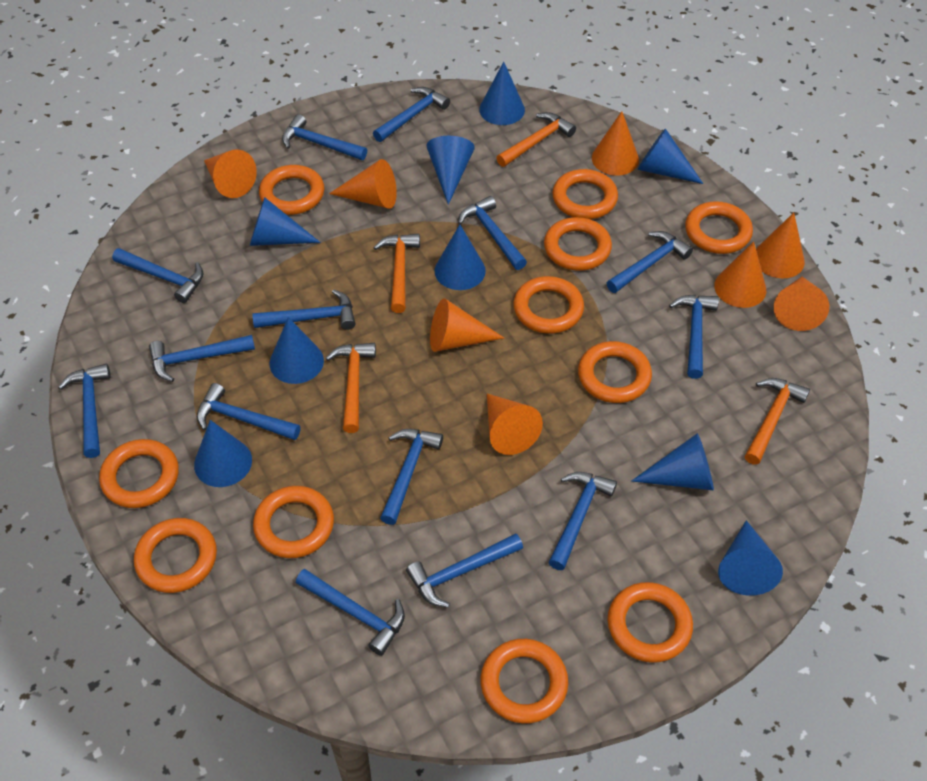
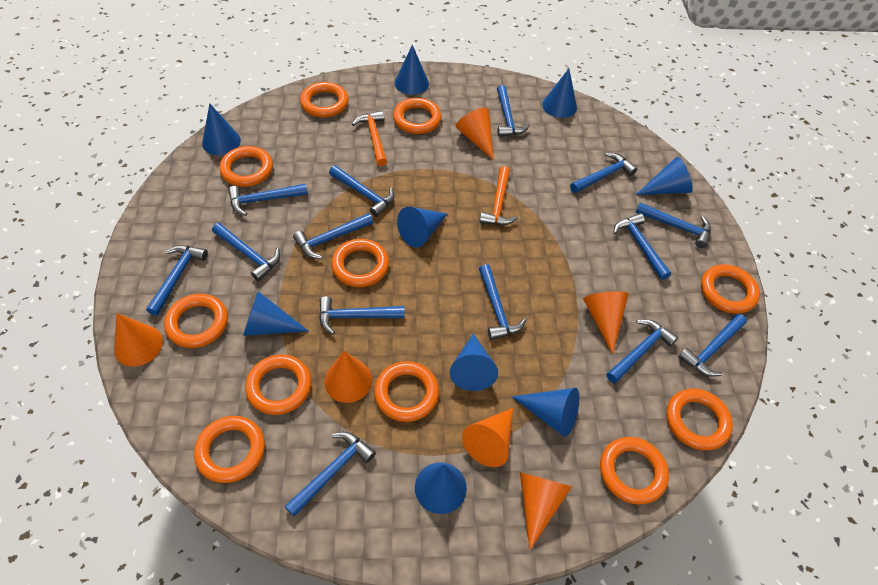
orange cone: 8 -> 6
orange hammer: 4 -> 2

